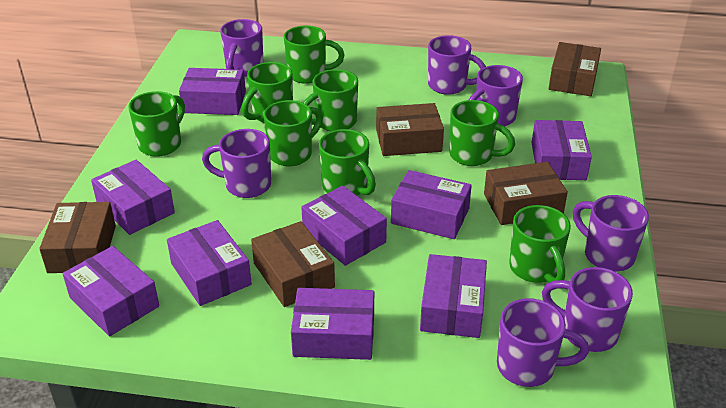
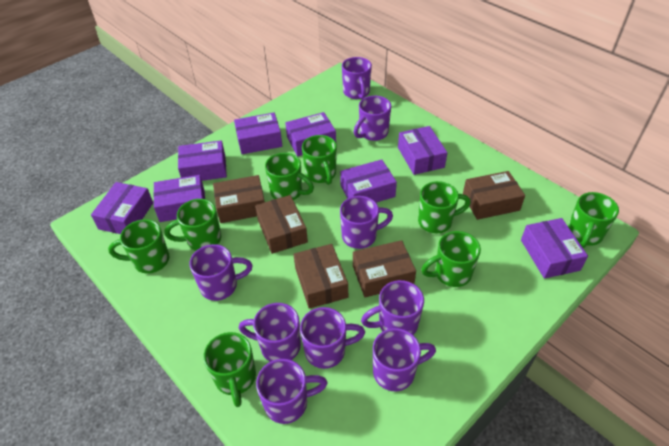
purple box: 9 -> 8
purple mug: 7 -> 9

